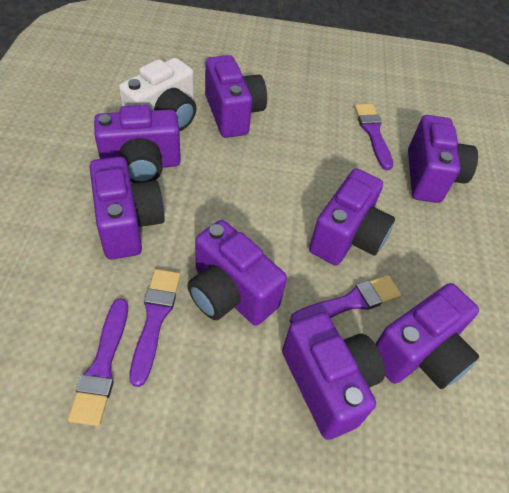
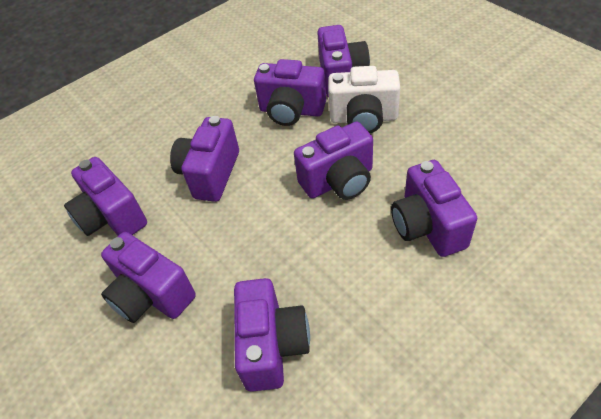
purple brush: 4 -> 0

